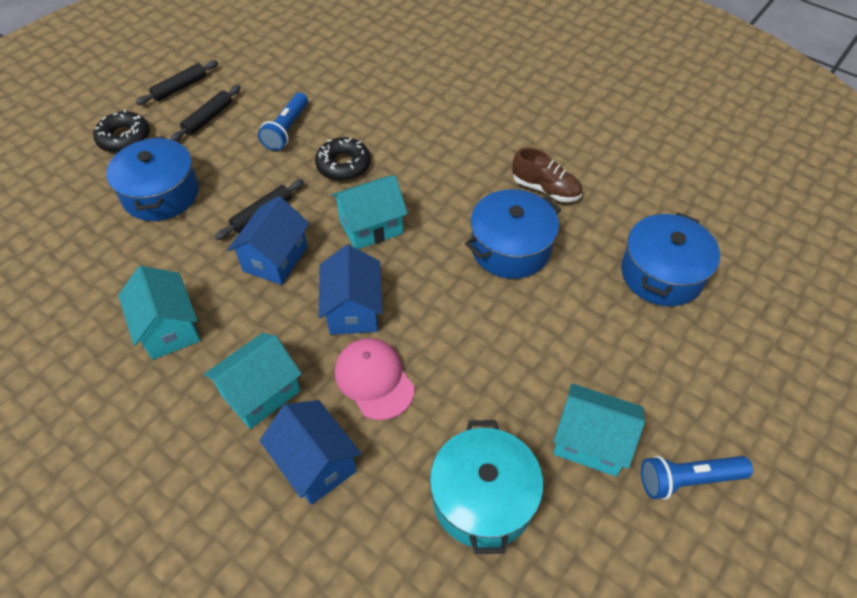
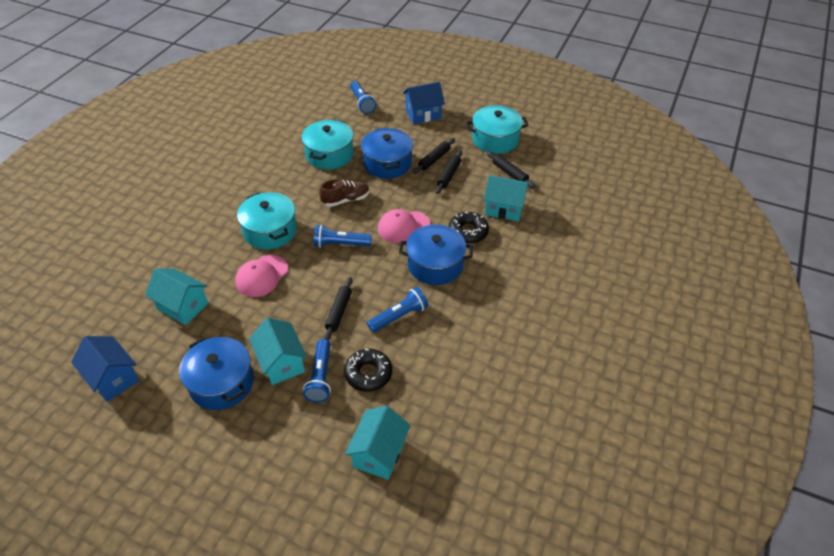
black rolling pin: 3 -> 4
blue flashlight: 2 -> 4
blue house: 3 -> 2
pink cap: 1 -> 2
turquoise pot: 1 -> 3

